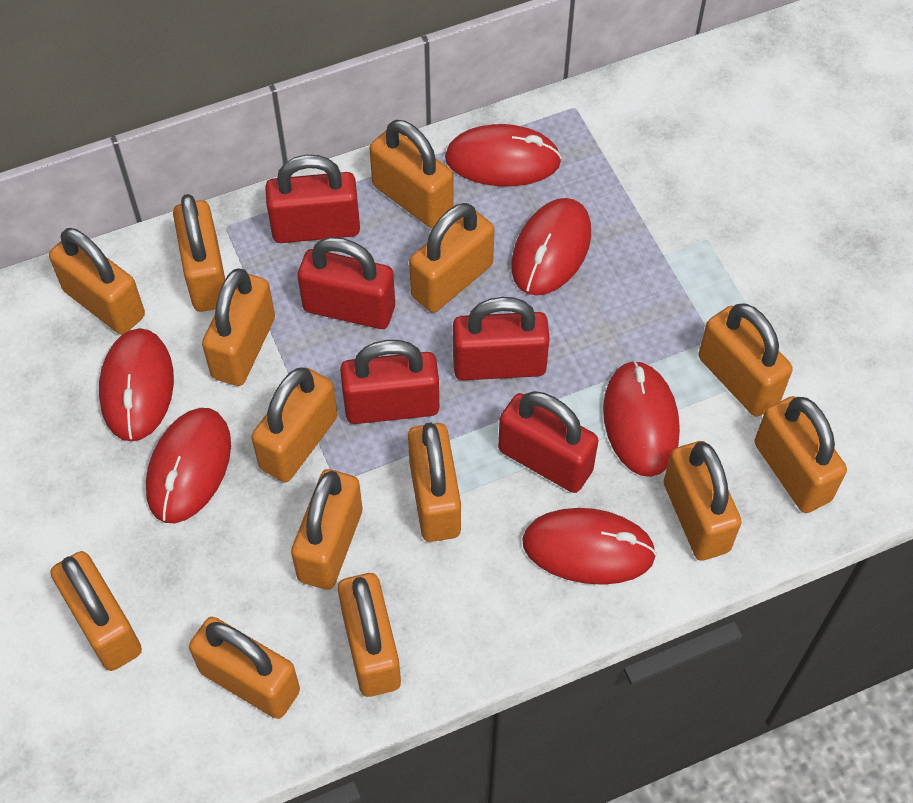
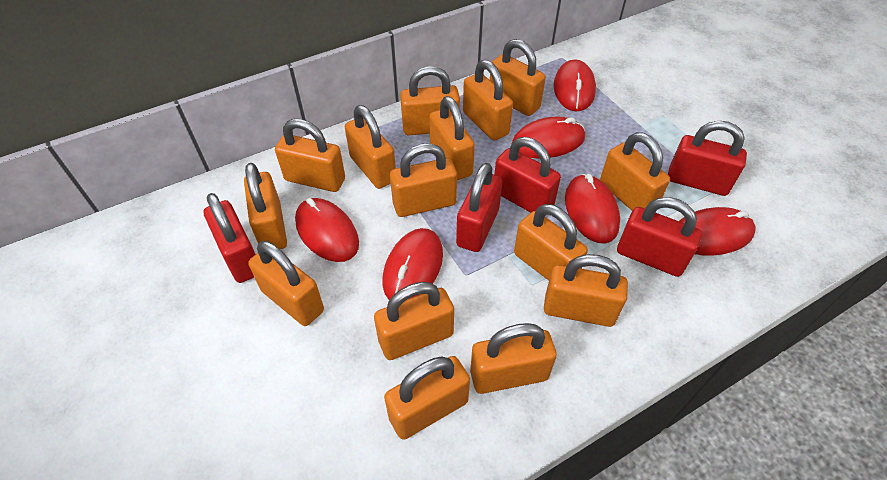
orange padlock: 14 -> 15

